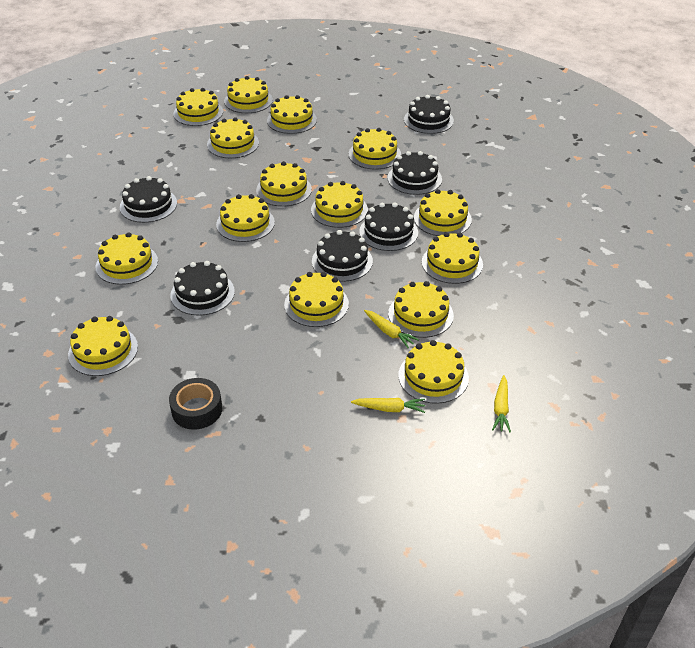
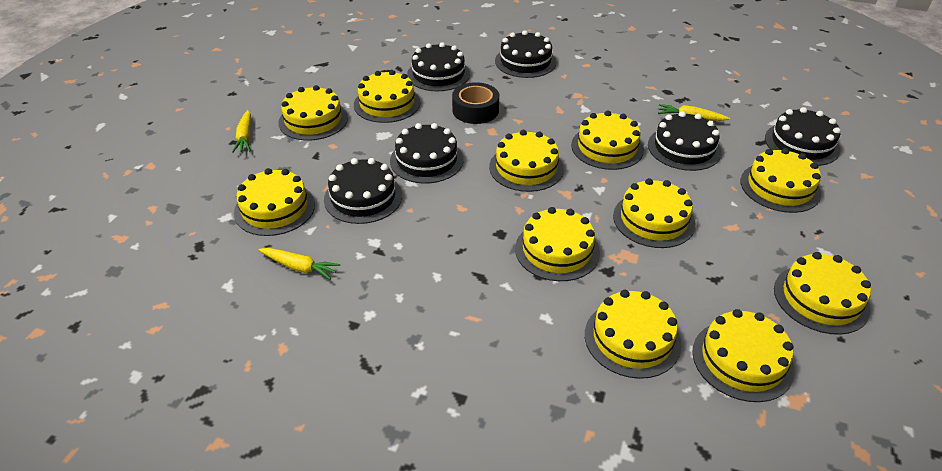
yellow cake: 15 -> 11

